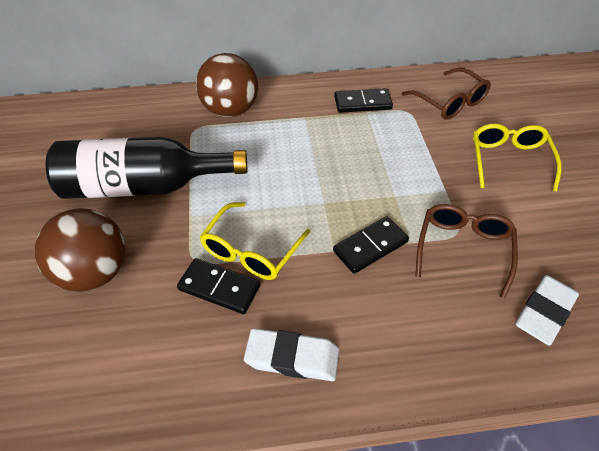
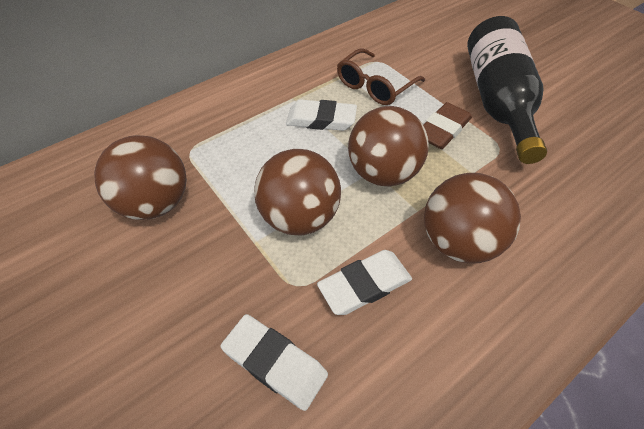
black domino: 3 -> 0
brown ball: 2 -> 4
brown eraser: 0 -> 1
brown glasses: 2 -> 1
white eraser: 2 -> 3
yellow glasses: 2 -> 0

